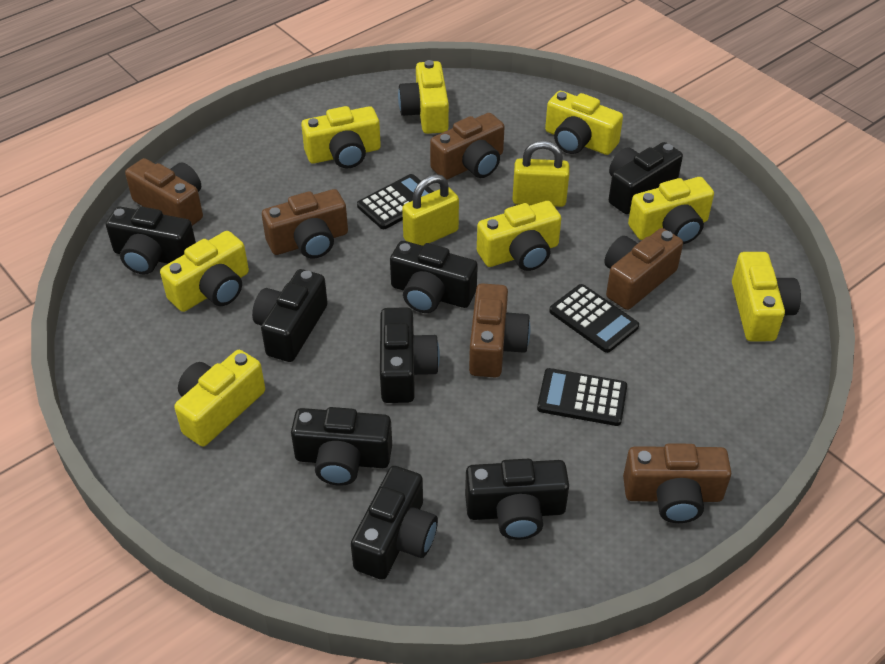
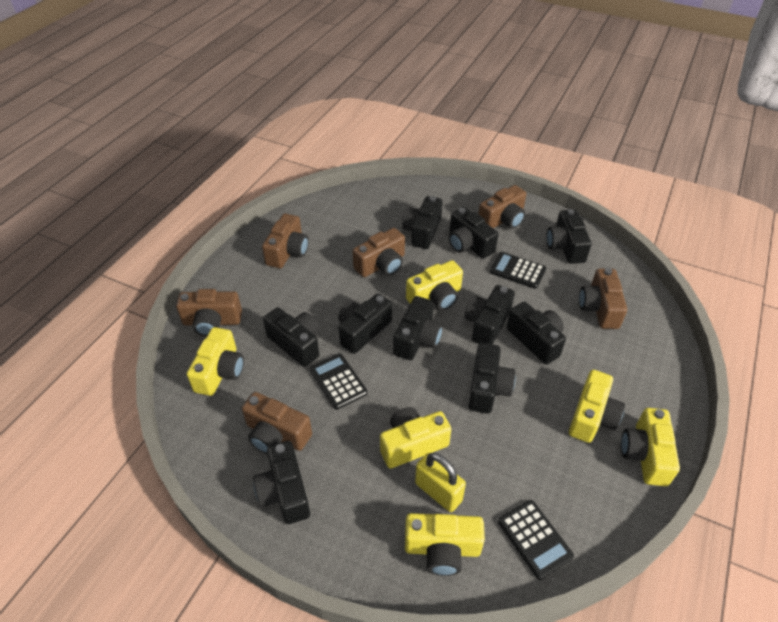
black camera: 8 -> 10
yellow camera: 8 -> 6
yellow padlock: 2 -> 1

